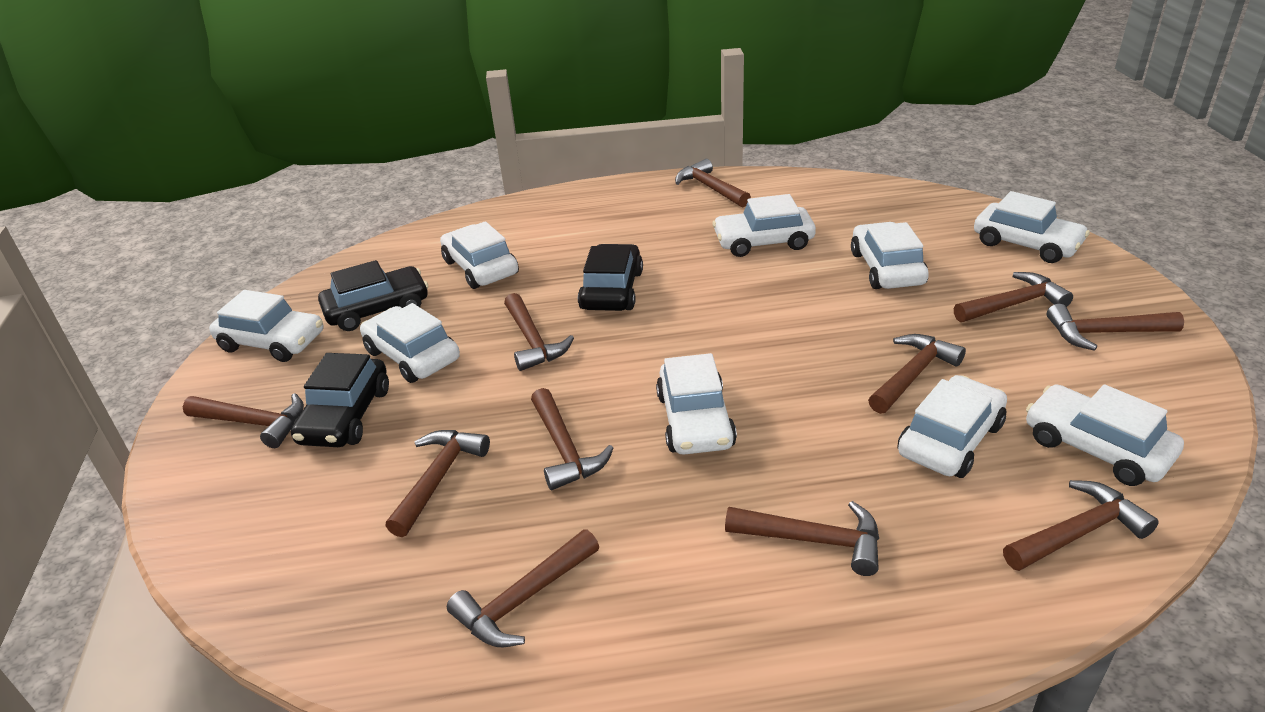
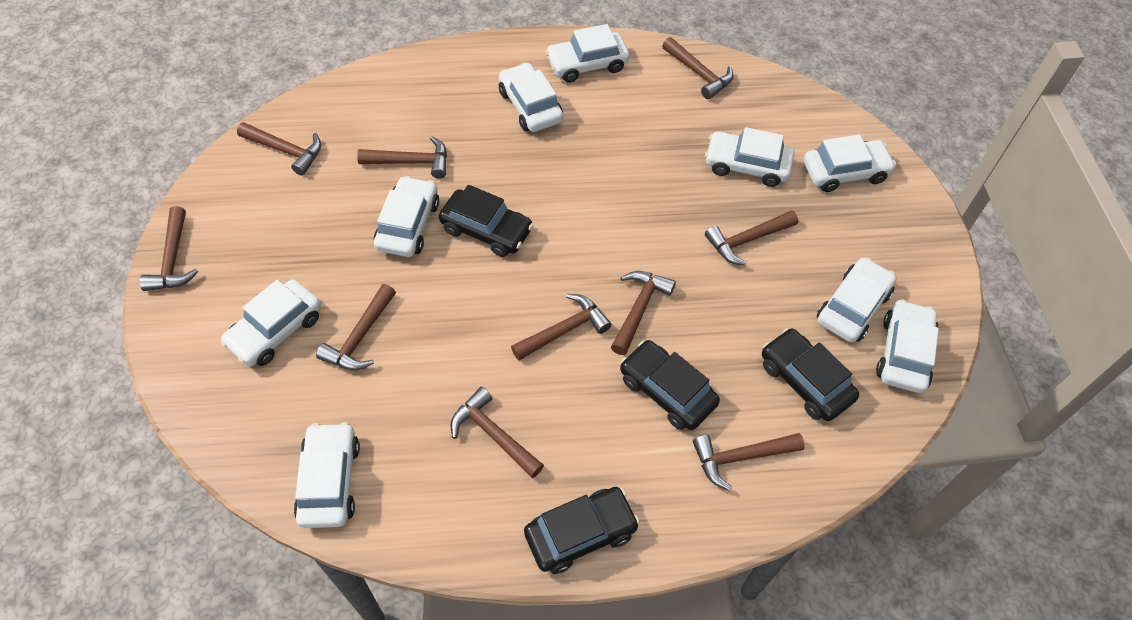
black car: 3 -> 4
brown hammer: 11 -> 10

